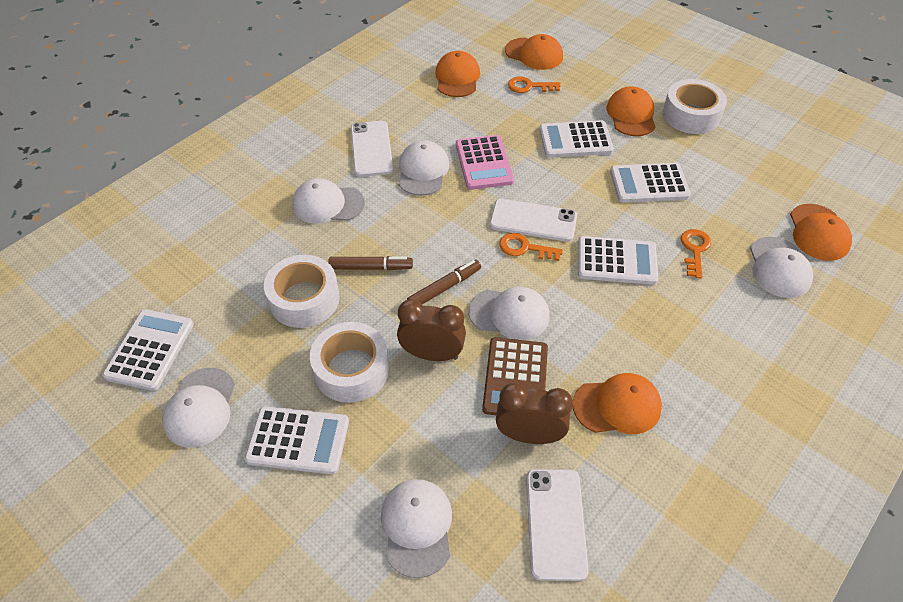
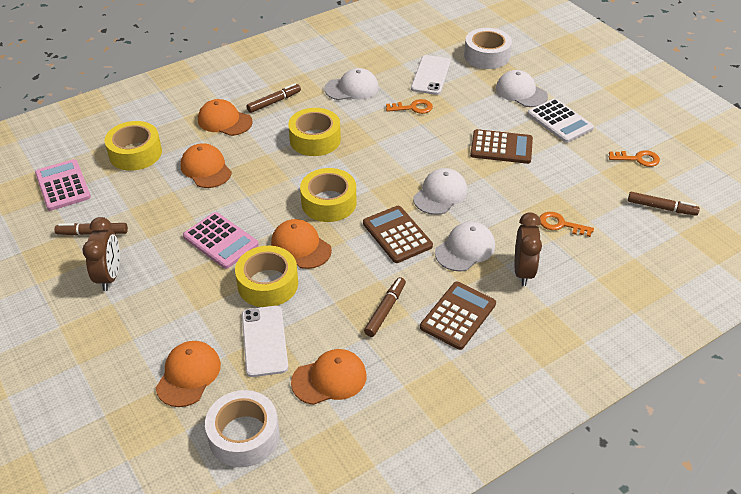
brown calculator: 1 -> 3
brown marker: 2 -> 4
pink calculator: 1 -> 2
white calculator: 5 -> 1
white cap: 6 -> 4
white phone: 3 -> 2
white tape: 3 -> 2
yellow tape: 0 -> 4

